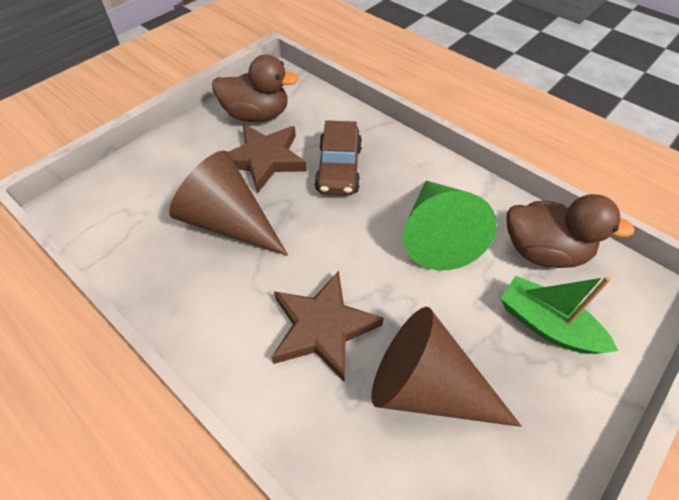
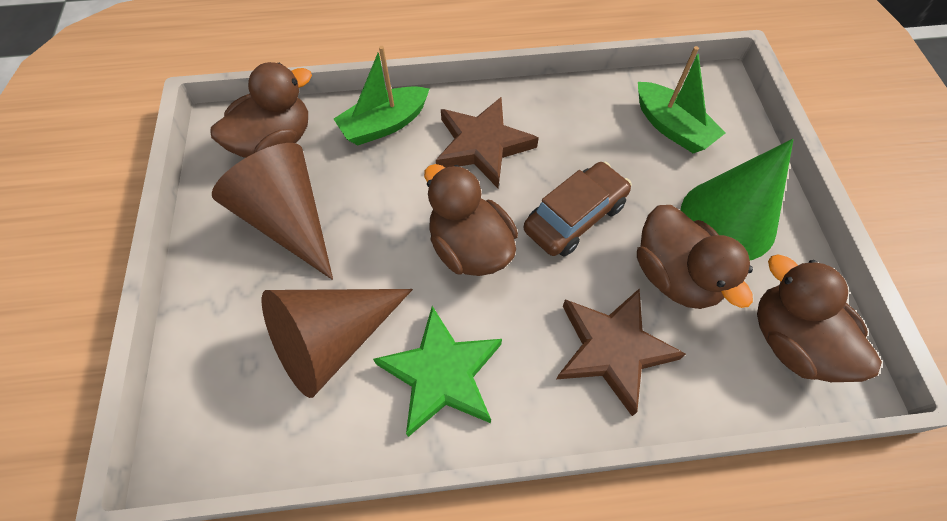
brown duck: 2 -> 4
green boat: 1 -> 2
green star: 0 -> 1

